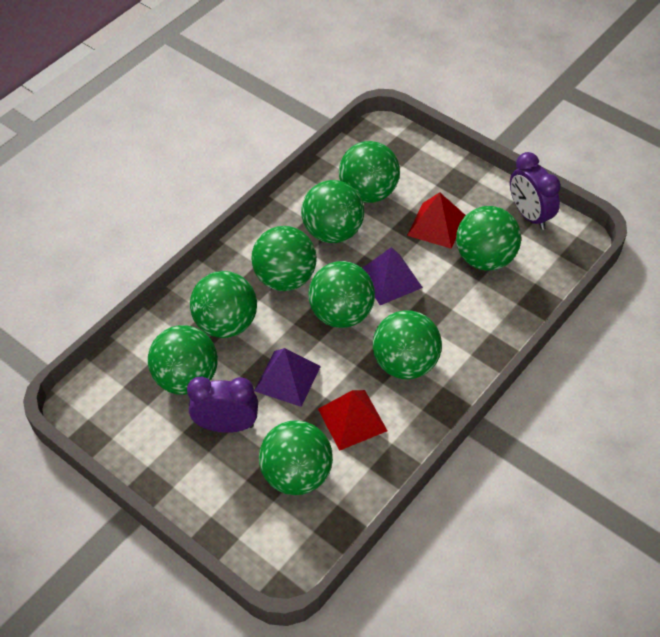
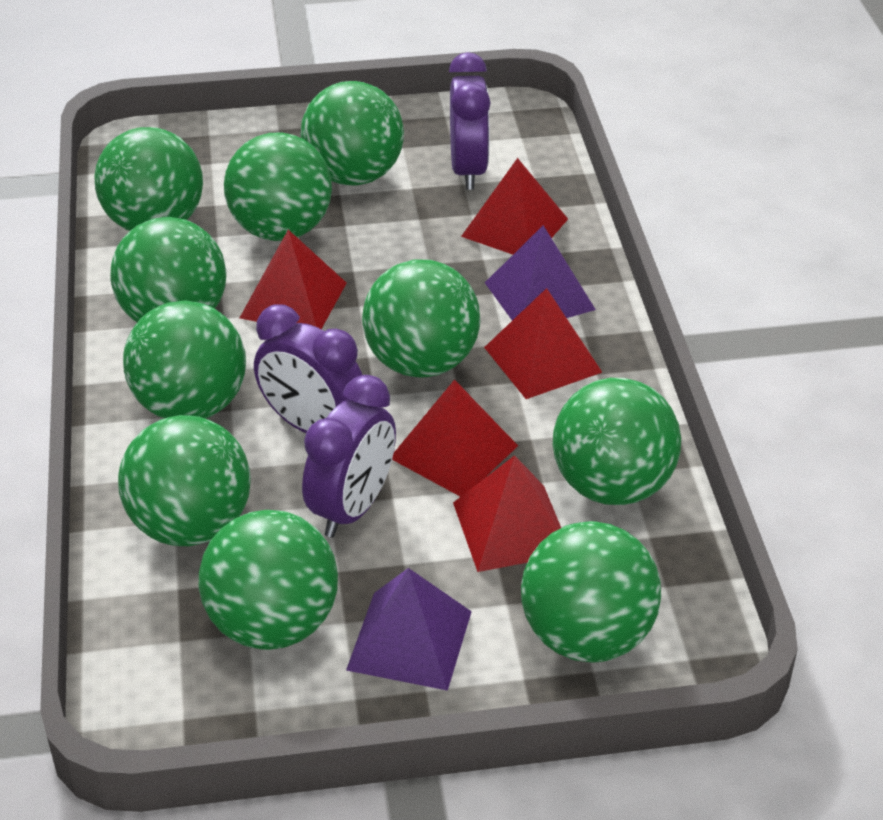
green ball: 9 -> 10
purple clock: 2 -> 3
red pyramid: 2 -> 5

